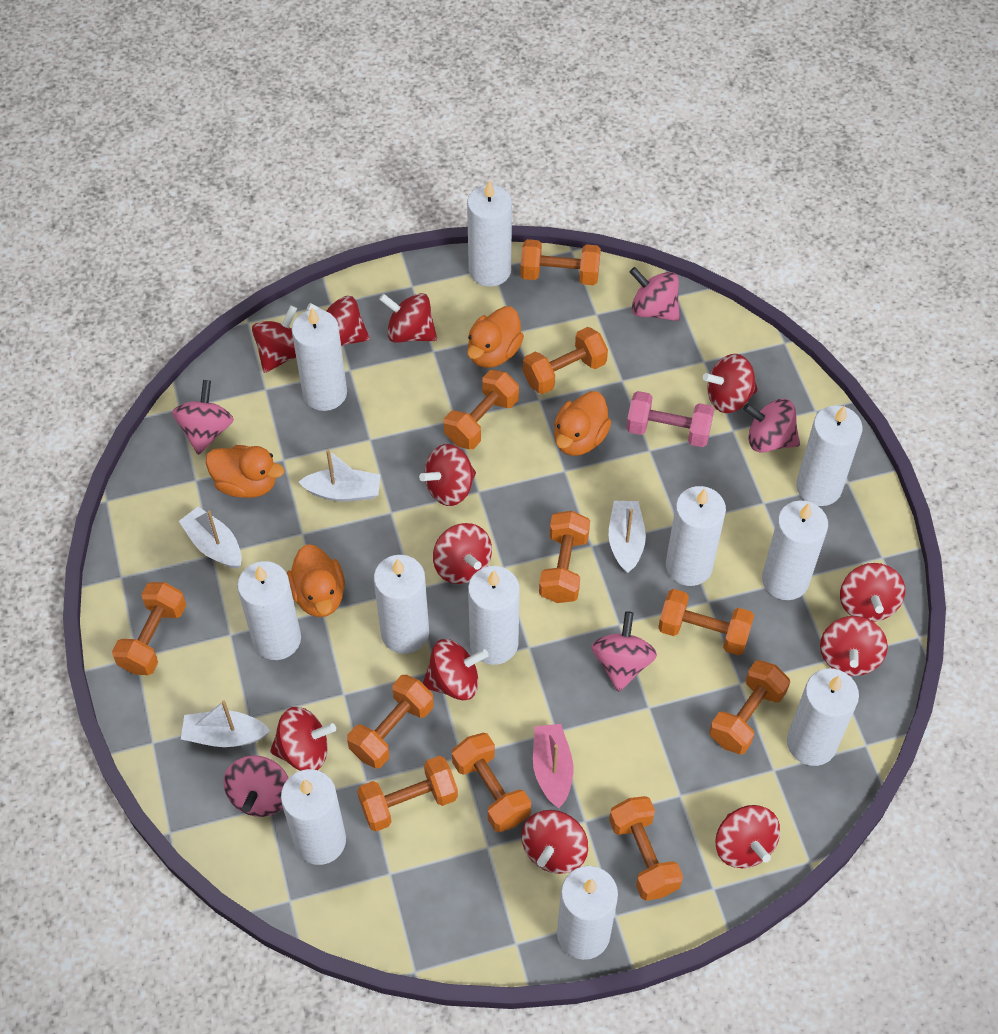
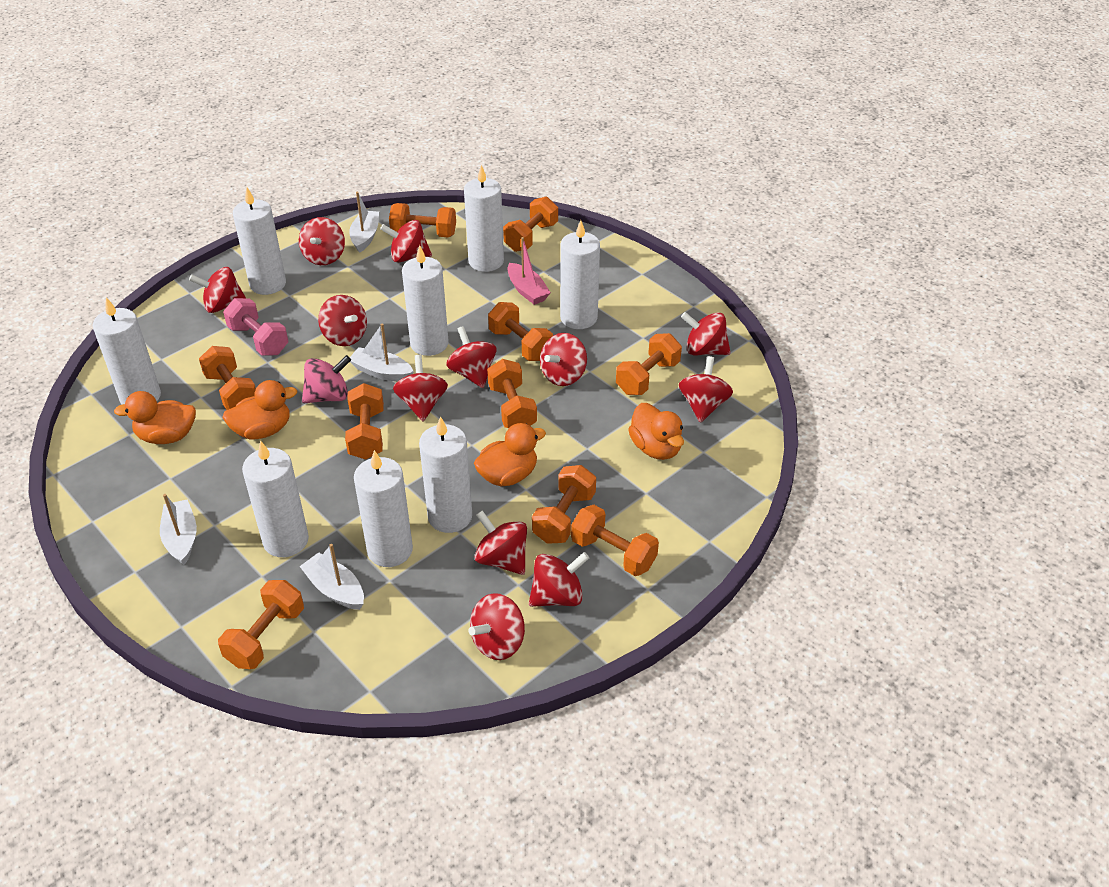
orange dumbbell: 11 -> 10
pink spinning top: 5 -> 1
white candle: 11 -> 8

